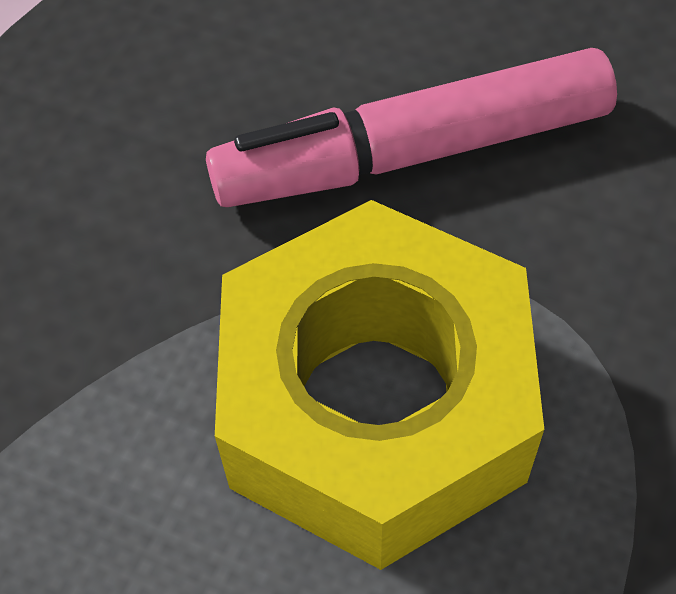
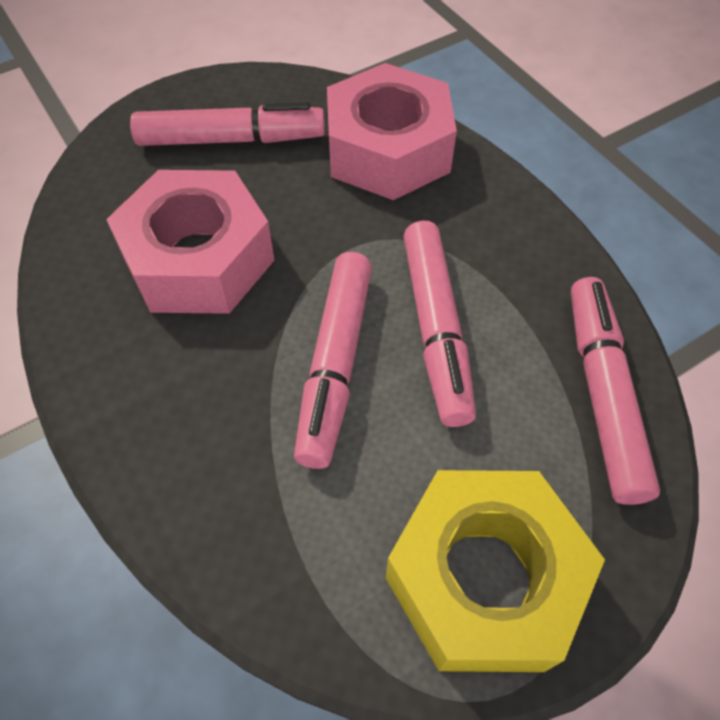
pink marker: 1 -> 4
pink nut: 0 -> 2

